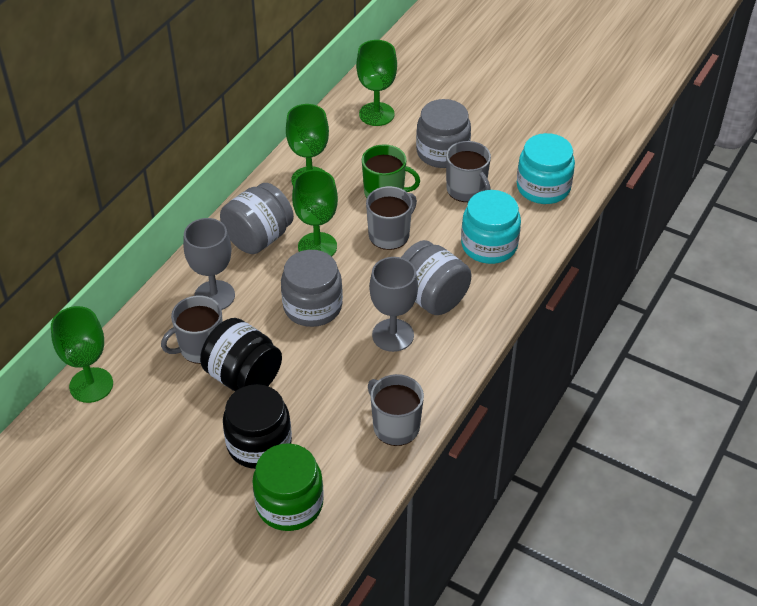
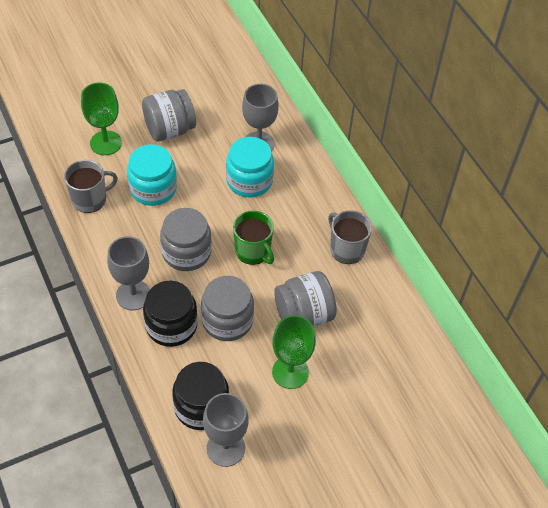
green goblet: 4 -> 2
green jar: 1 -> 0
grey goblet: 2 -> 3
grey mug: 4 -> 2

